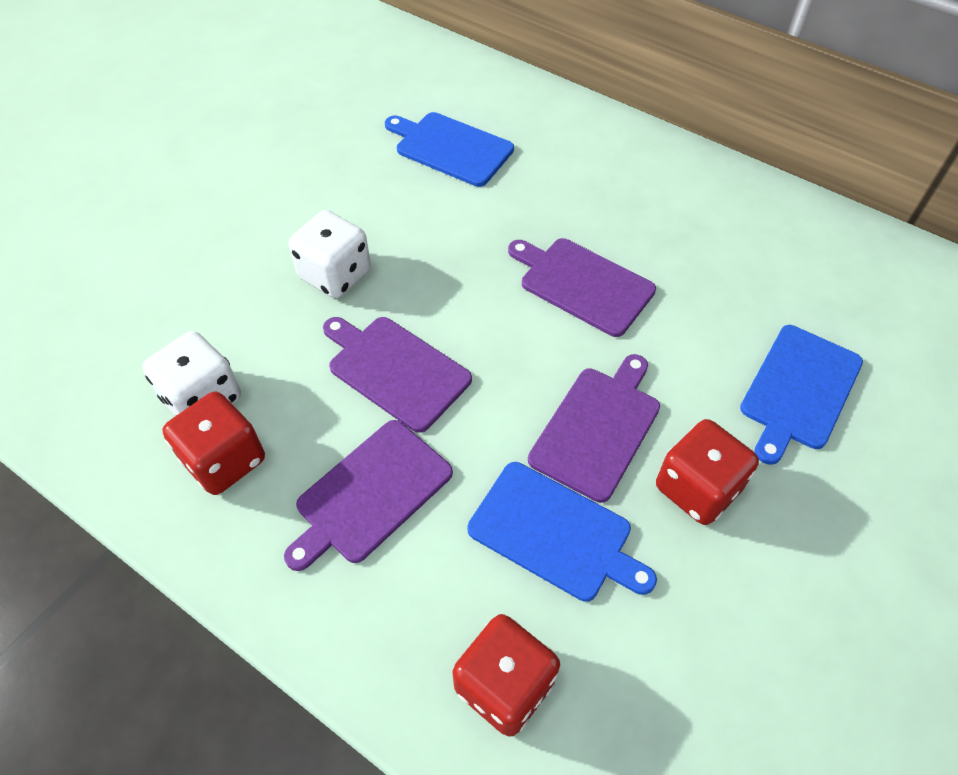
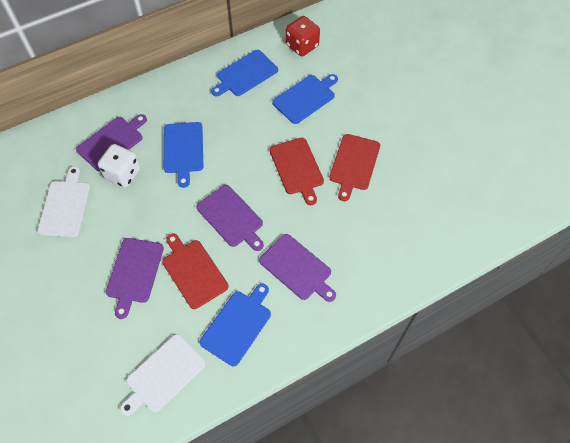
blue cutting board: 3 -> 4
red cutting board: 0 -> 3
red dice: 3 -> 1
white cutting board: 0 -> 2
white dice: 2 -> 1

